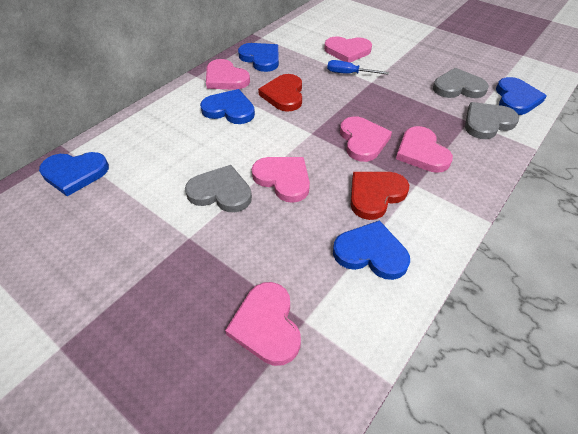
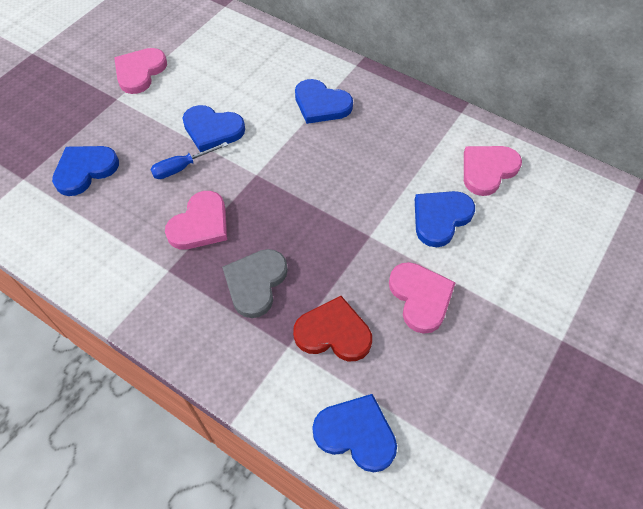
grey heart: 3 -> 1
pink heart: 6 -> 4
red heart: 2 -> 1

